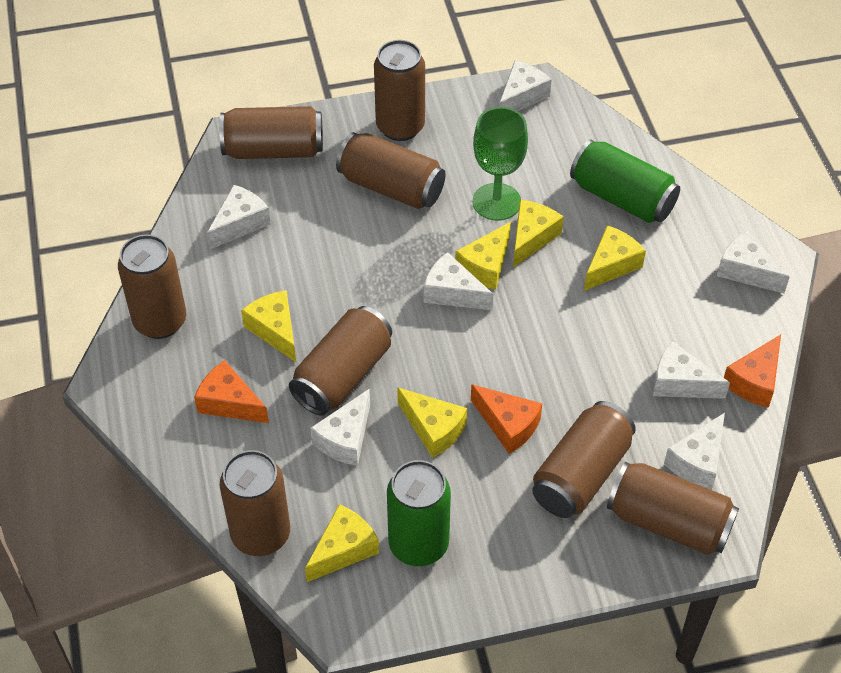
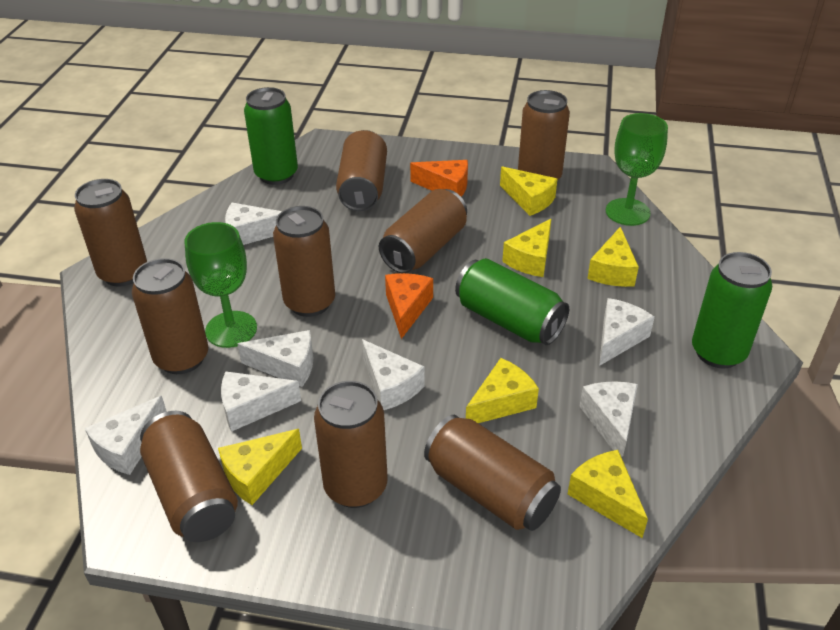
brown can: 8 -> 9
green can: 2 -> 3
green goblet: 1 -> 2
orange cheese: 3 -> 2

